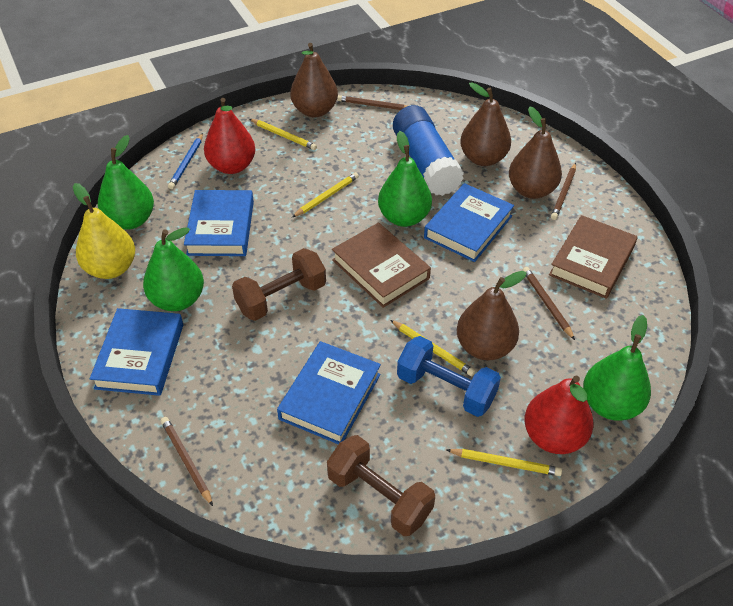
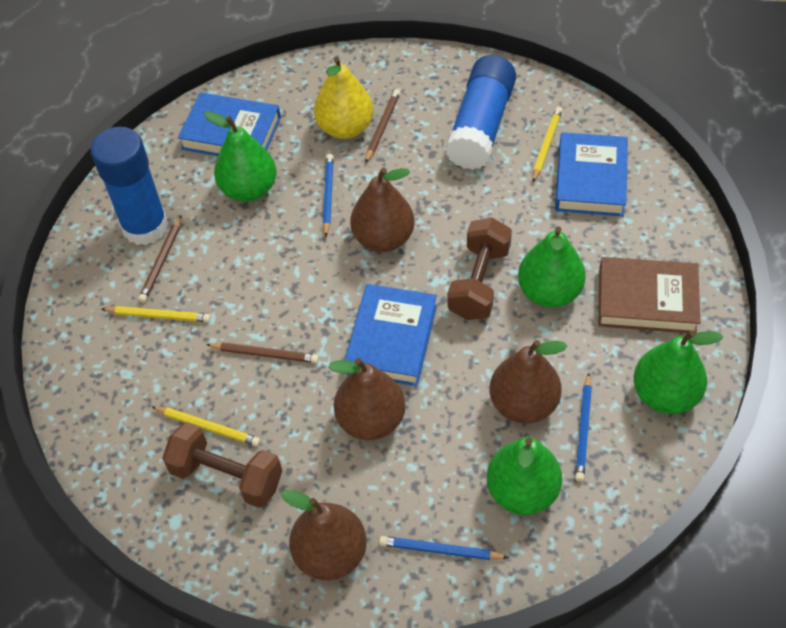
blue book: 4 -> 3
blue dumbbell: 1 -> 0
blue glue stick: 1 -> 2
blue pencil: 1 -> 3
brown book: 2 -> 1
brown pencil: 4 -> 3
red pear: 2 -> 0
yellow pencil: 4 -> 3

